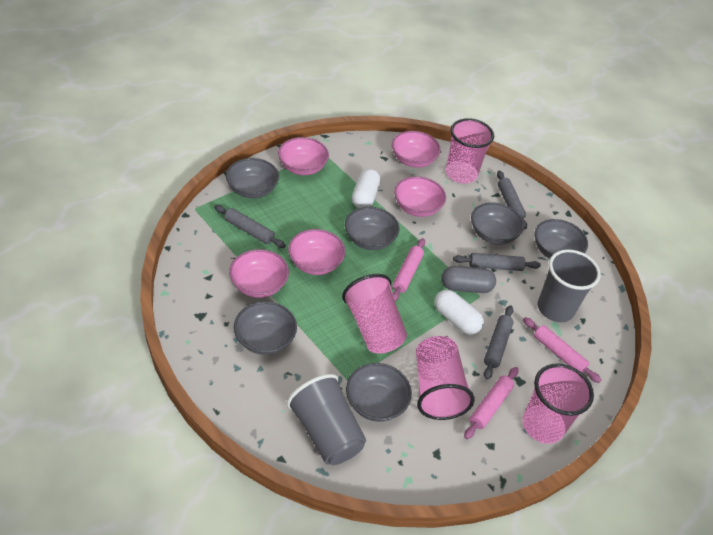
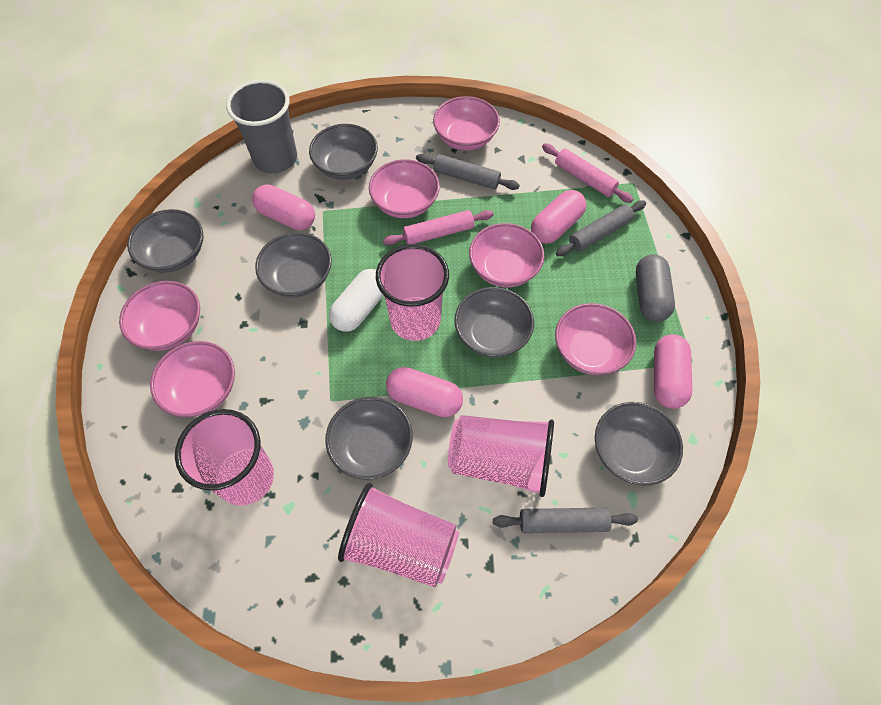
grey cup: 2 -> 1
grey rolling pin: 4 -> 3
pink bowl: 5 -> 6
pink capsule: 0 -> 4
pink rolling pin: 3 -> 2
white capsule: 2 -> 1

